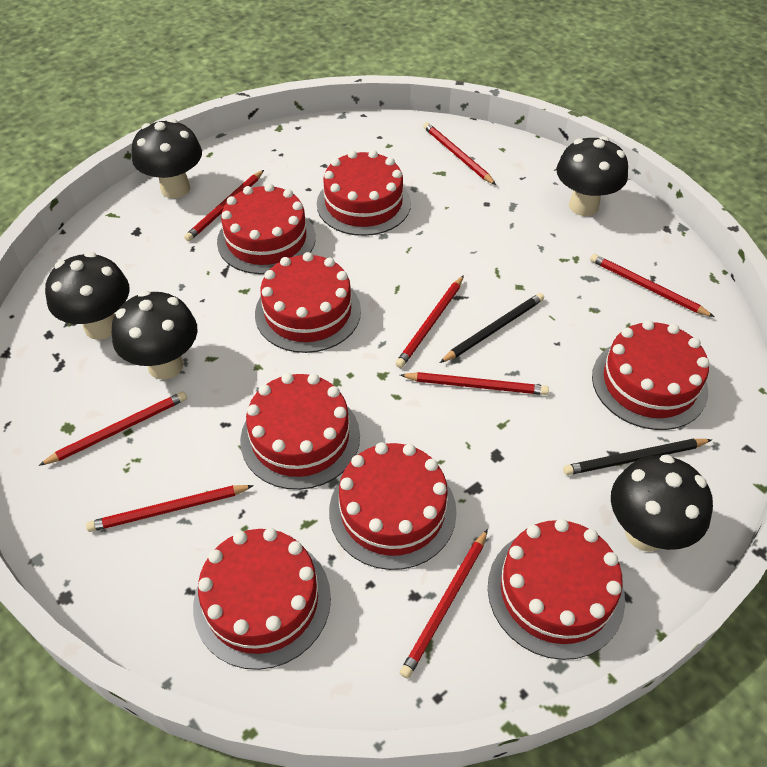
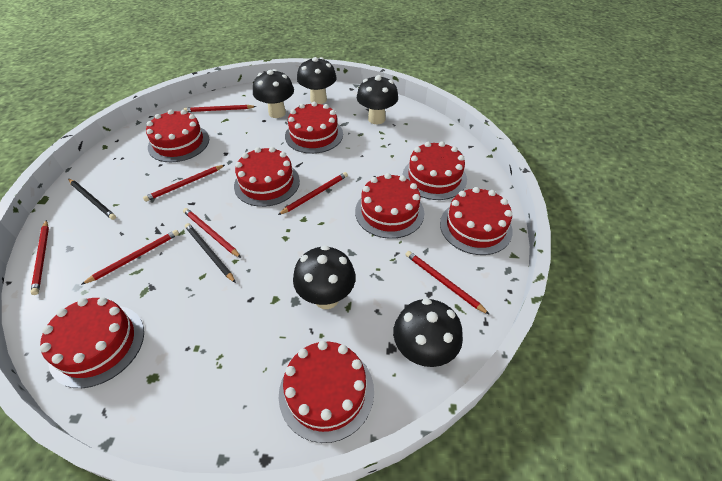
red pencil: 8 -> 7

